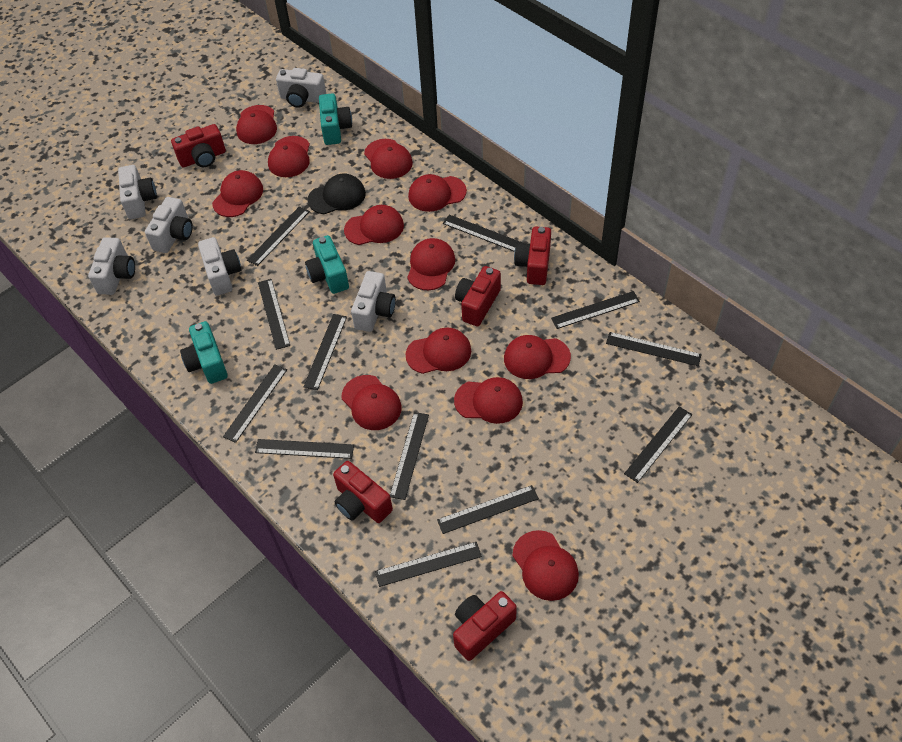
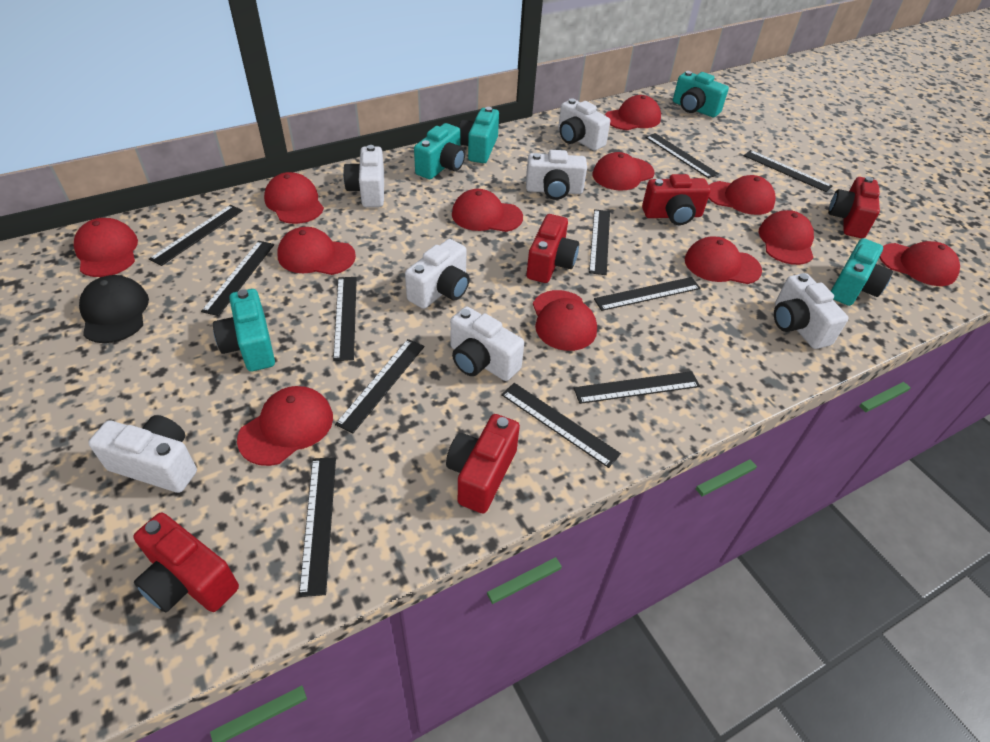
black ruler: 12 -> 11
turquoise camera: 3 -> 5
white camera: 6 -> 7

